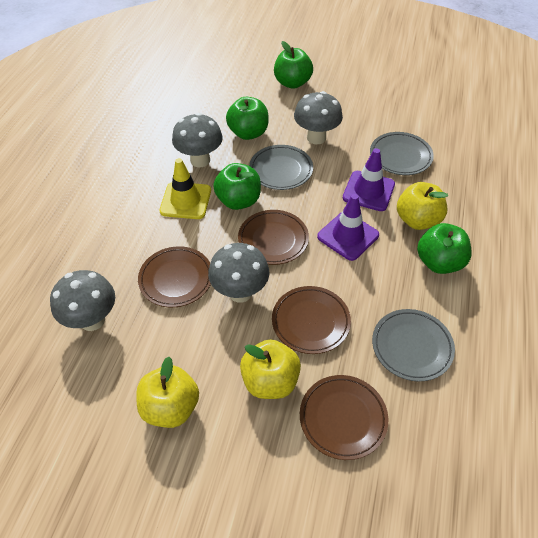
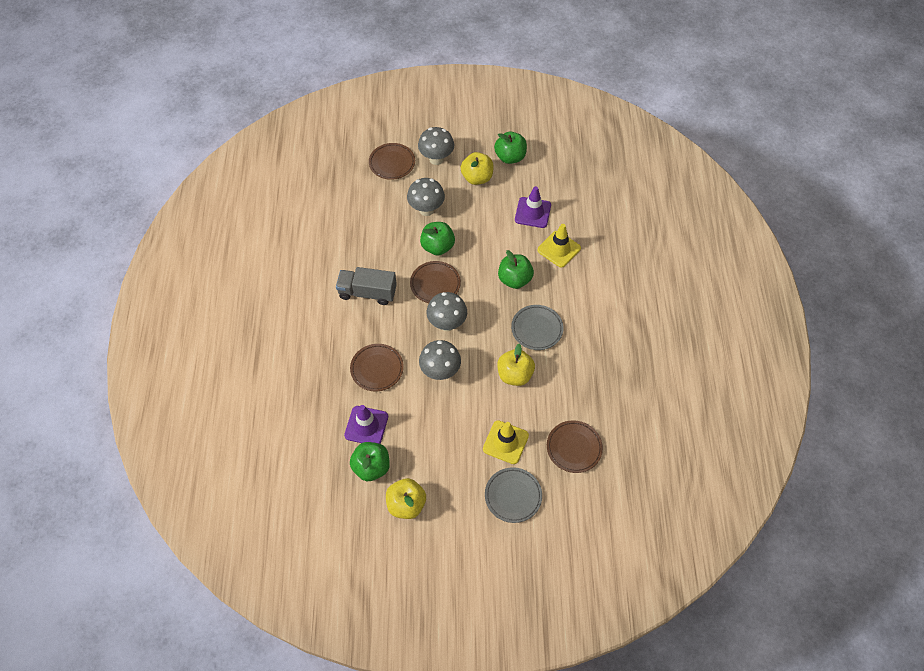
grey plate: 3 -> 2
grey truck: 0 -> 1
yellow traffic cone: 1 -> 2

